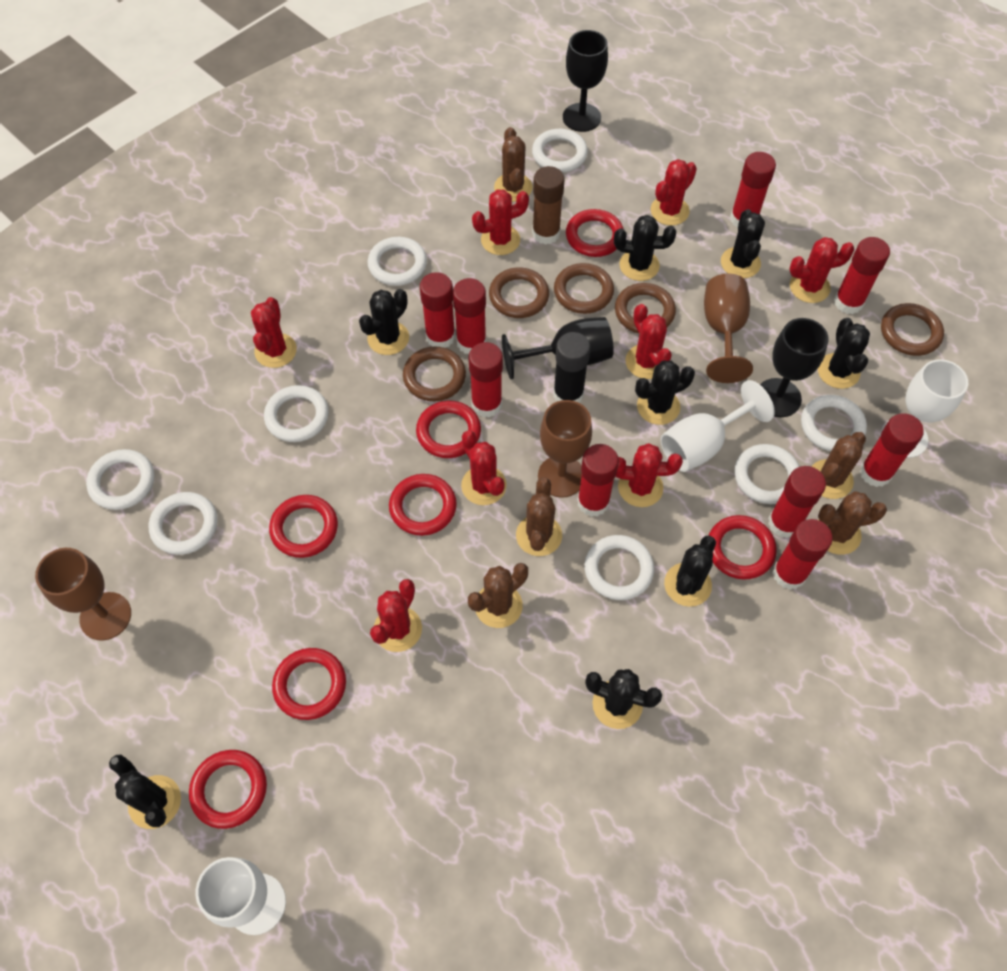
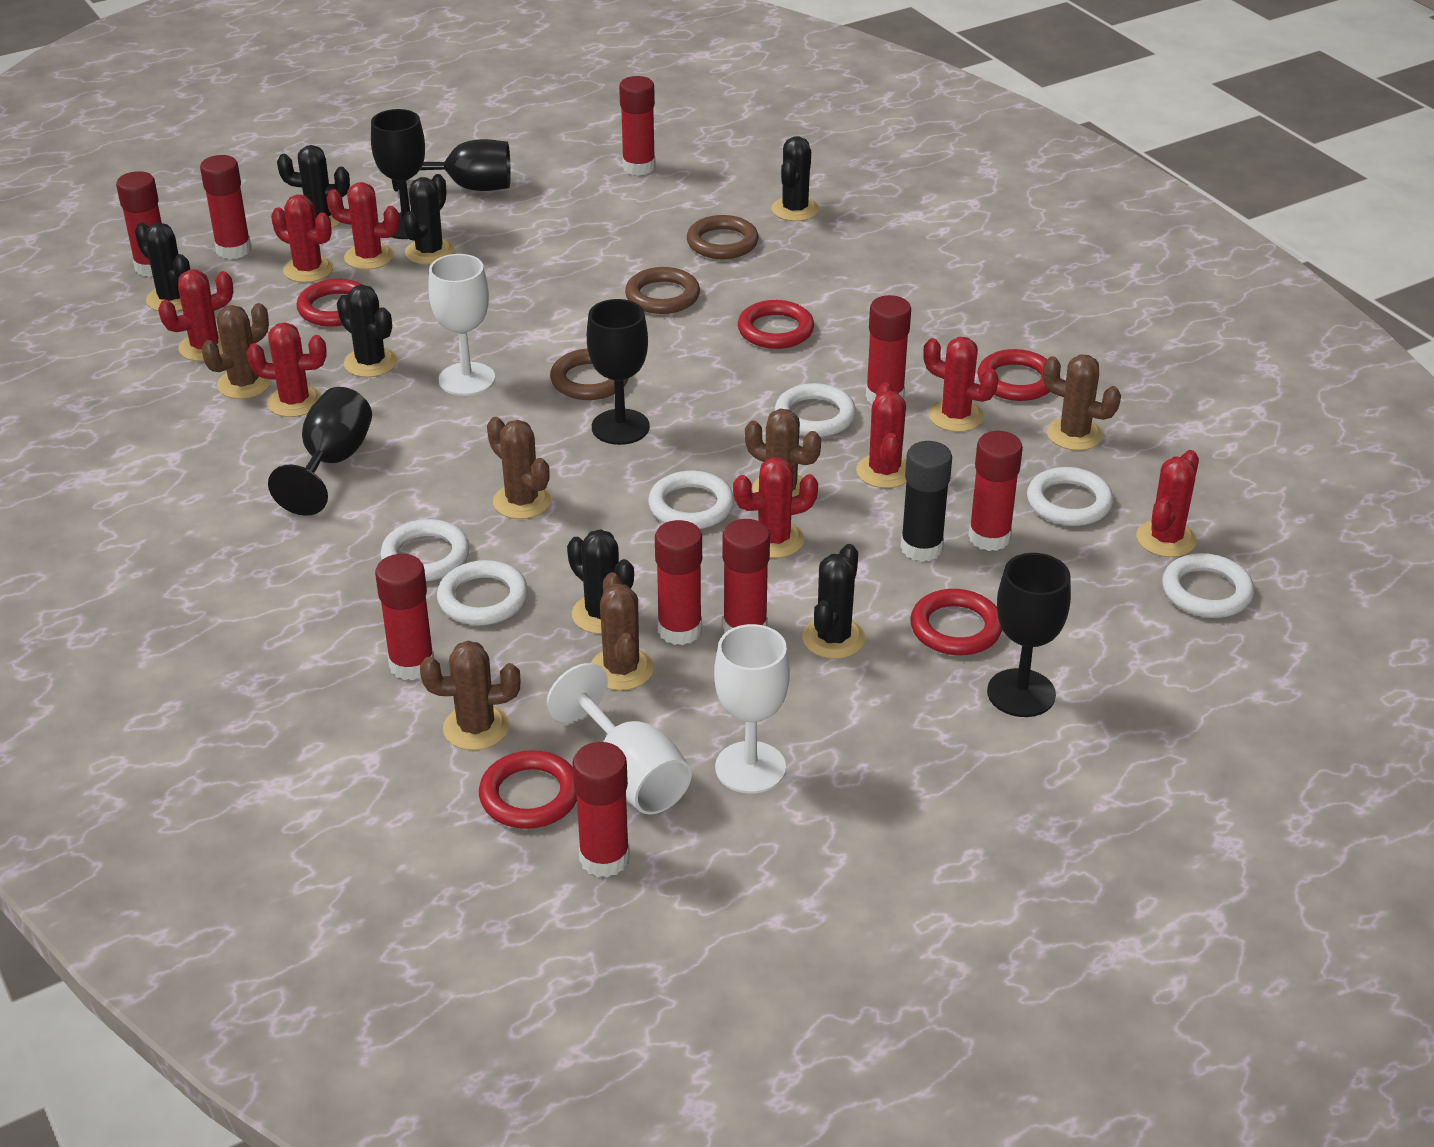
black cactus: 8 -> 7
black goblet: 3 -> 5
brown cactus: 5 -> 6
brown glue stick: 1 -> 0
brown goblet: 3 -> 0
brown ring: 5 -> 3
red ring: 7 -> 5
white ring: 8 -> 6

